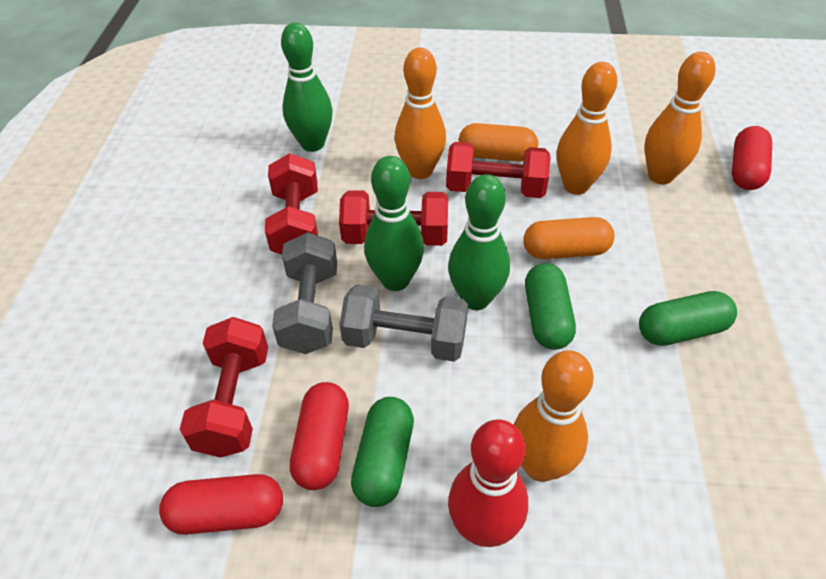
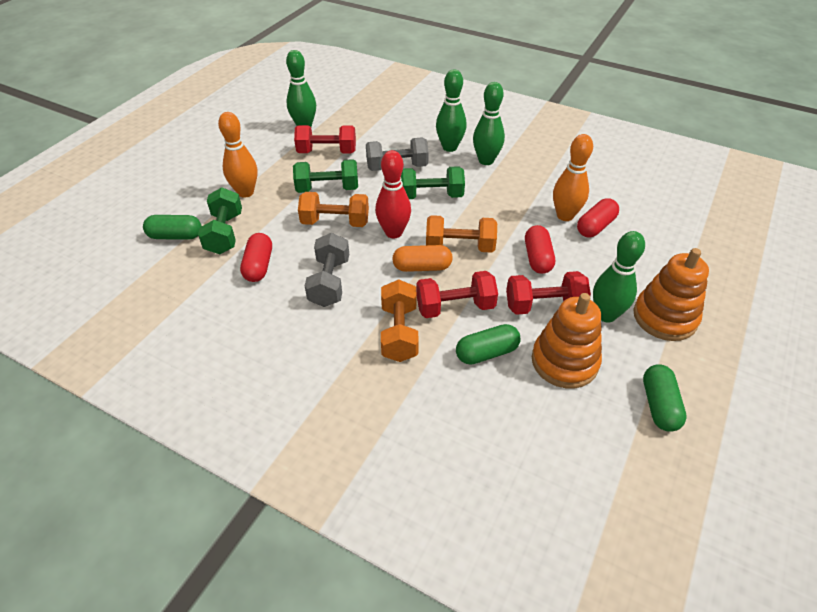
green bowling pin: 3 -> 4
green dumbbell: 0 -> 3
orange bowling pin: 4 -> 2
orange capsule: 2 -> 1
orange dumbbell: 0 -> 3
orange stacking toy: 0 -> 2
red dumbbell: 4 -> 3

